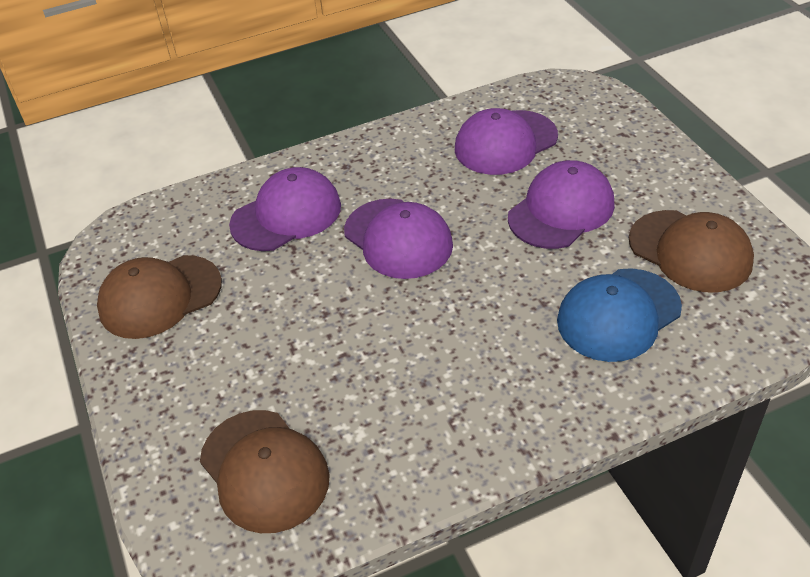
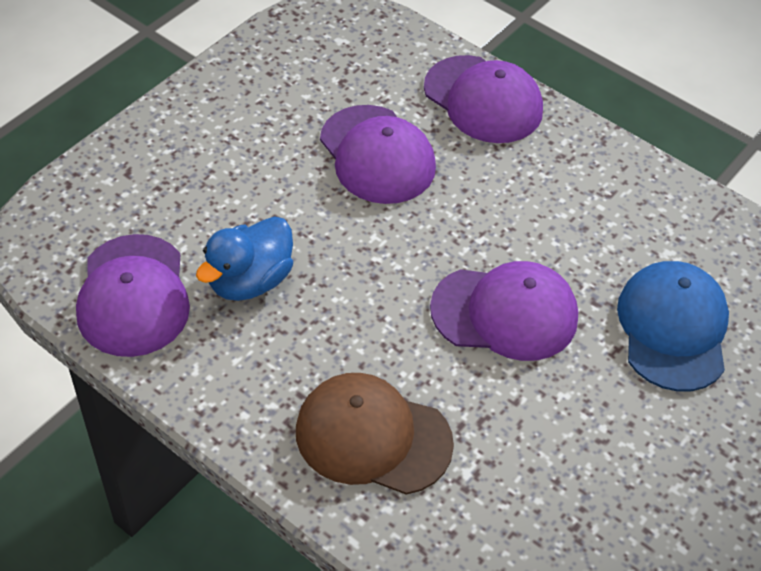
blue duck: 0 -> 1
brown cap: 3 -> 1

